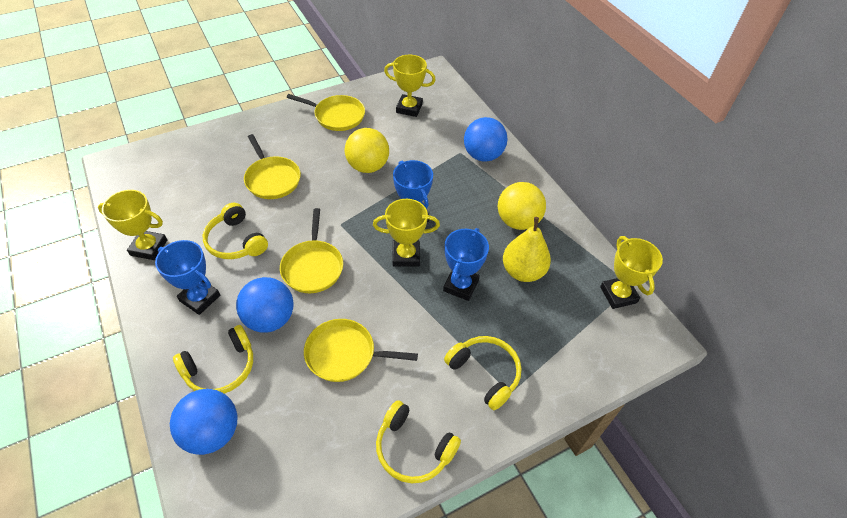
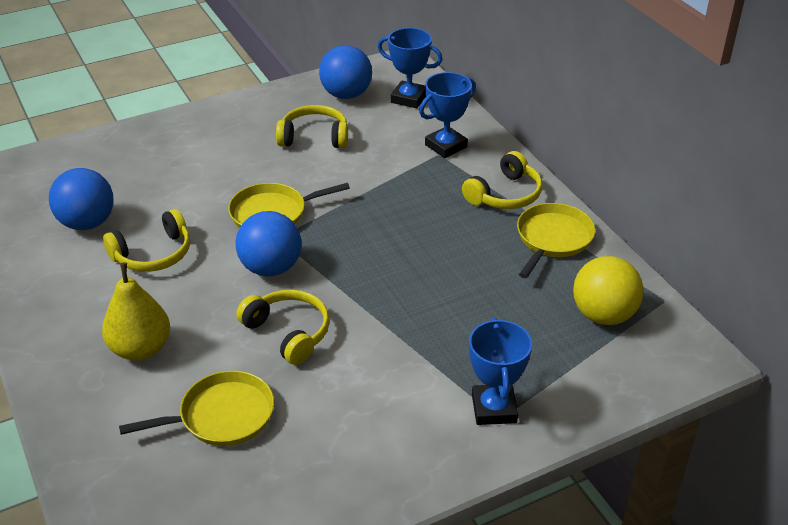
yellow ball: 2 -> 1
yellow pan: 4 -> 3
yellow trophy: 4 -> 0

